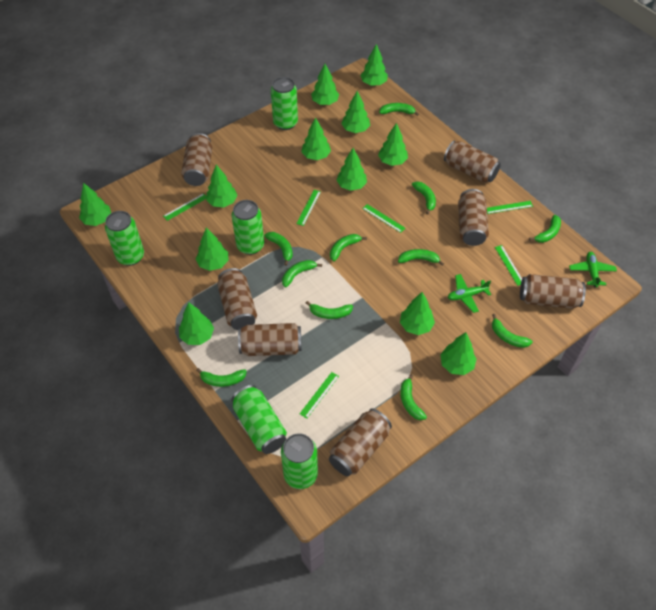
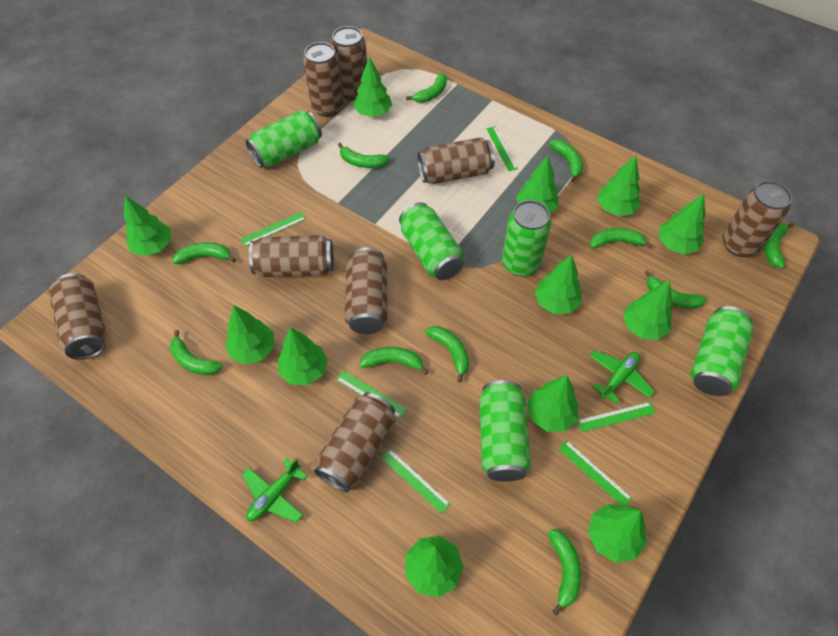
brown can: 7 -> 8

